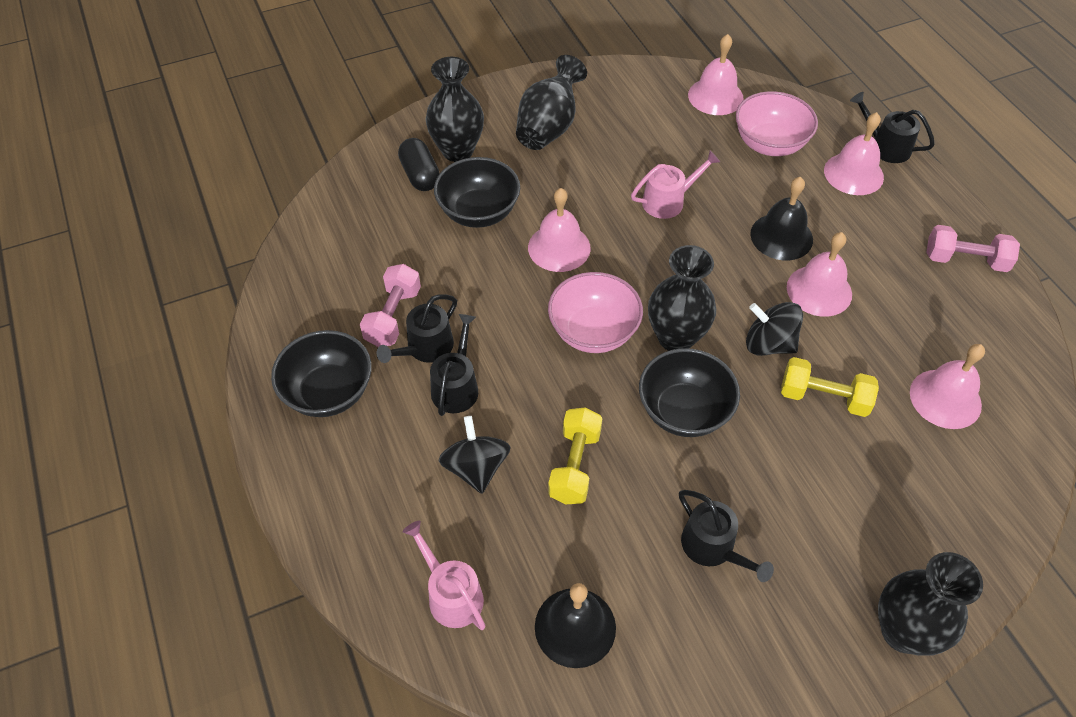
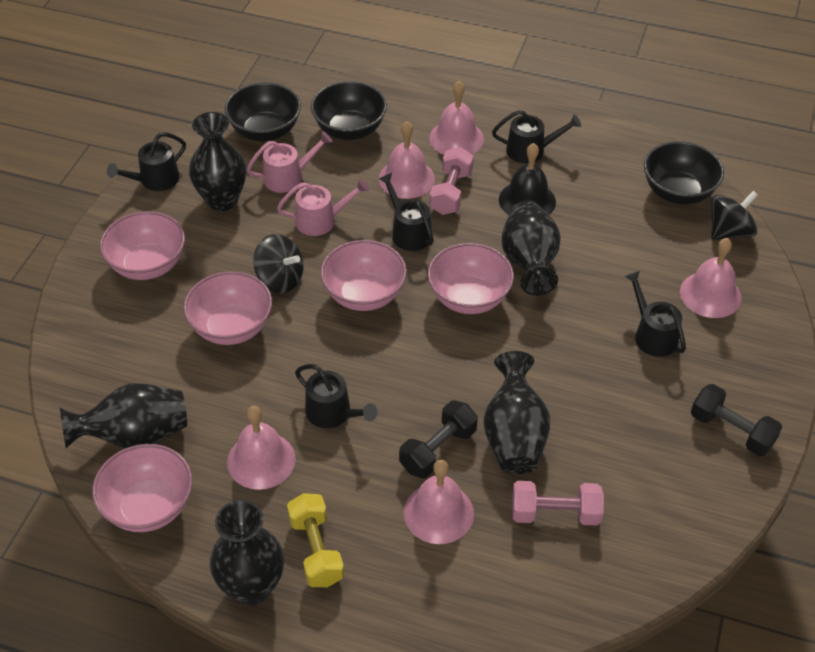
black bell: 2 -> 1
black capsule: 1 -> 0
black dumbbell: 0 -> 2
black vase: 4 -> 5
black watering can: 4 -> 5
pink bowl: 2 -> 5
yellow dumbbell: 2 -> 1

